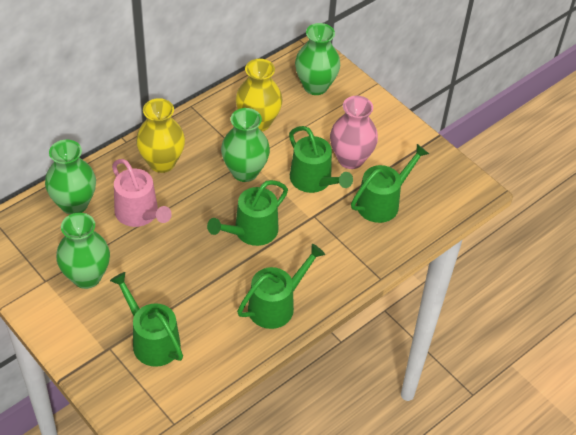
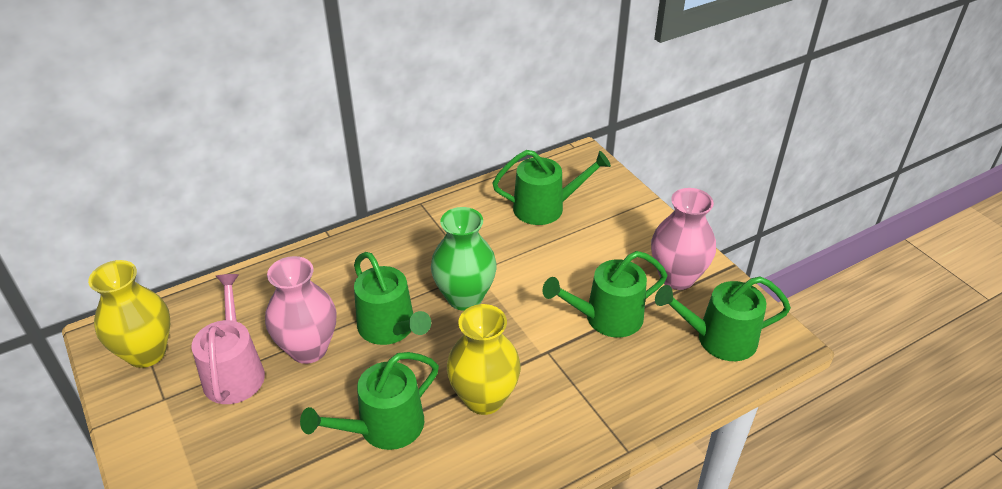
green vase: 4 -> 1
pink vase: 1 -> 2

